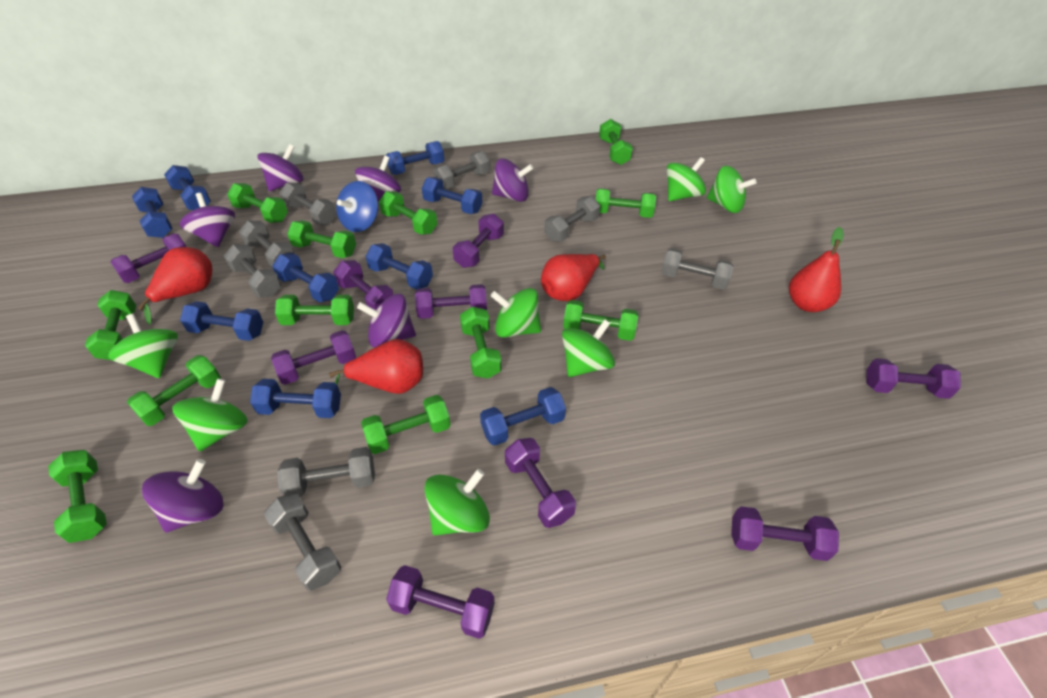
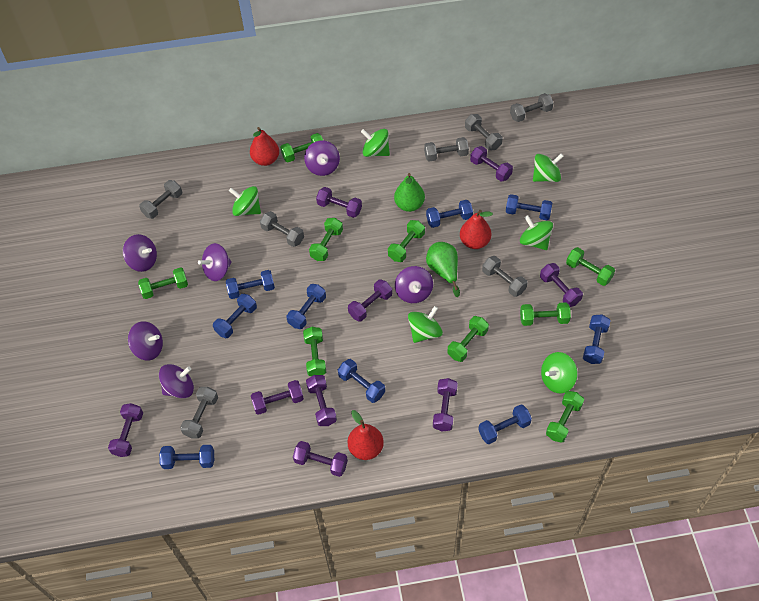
blue spinning top: 1 -> 0
green dumbbell: 12 -> 9
green pear: 0 -> 2
green spinning top: 7 -> 6
grey dumbbell: 8 -> 7
red pear: 4 -> 3

